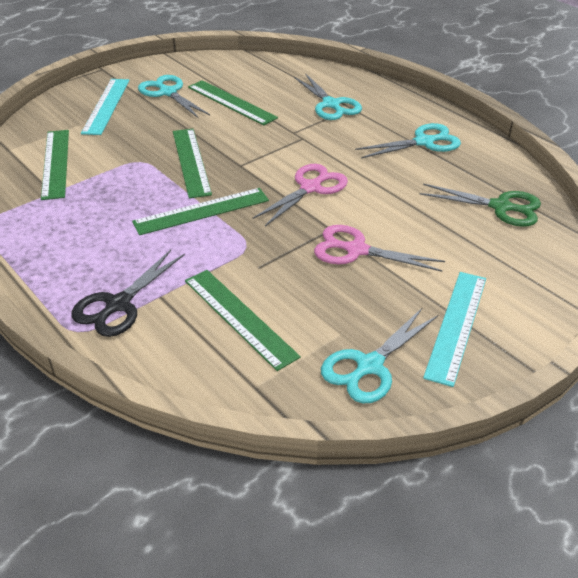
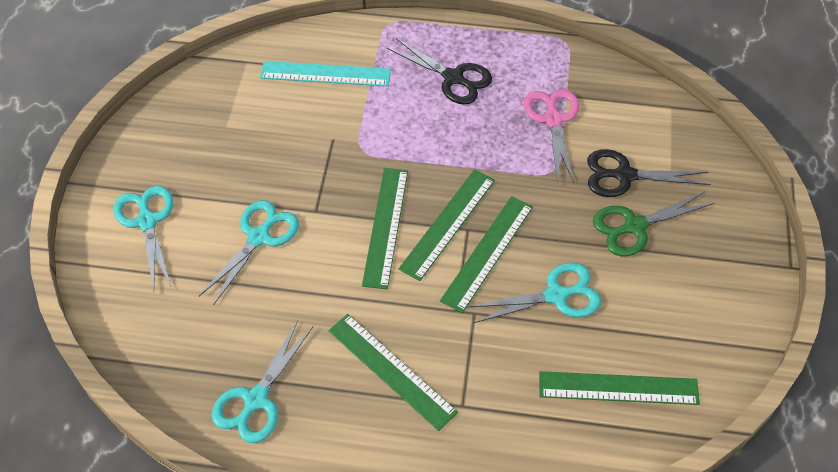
black scissors: 1 -> 2
pink scissors: 2 -> 1
turquoise ruler: 2 -> 1

